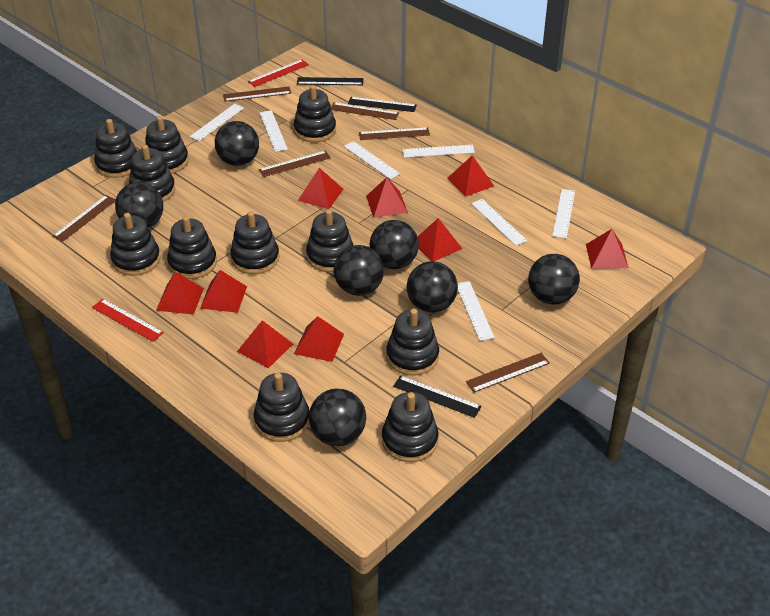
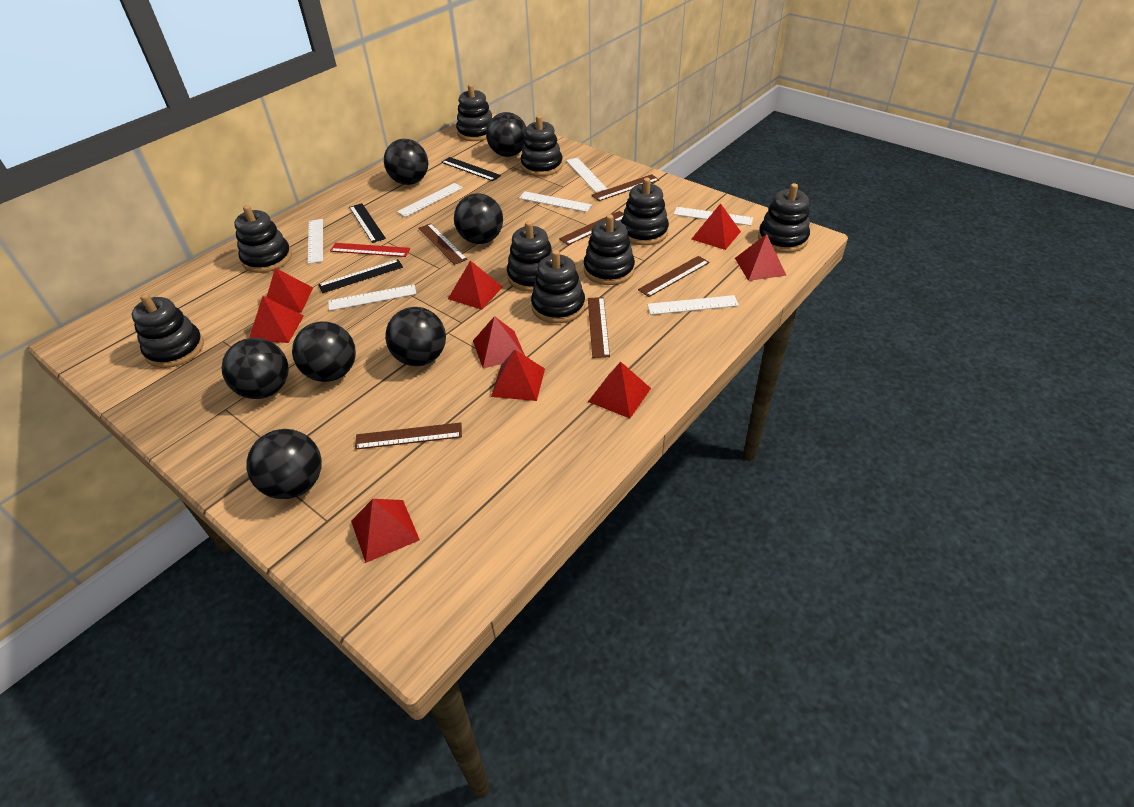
black stacking toy: 11 -> 9
red ruler: 2 -> 1

